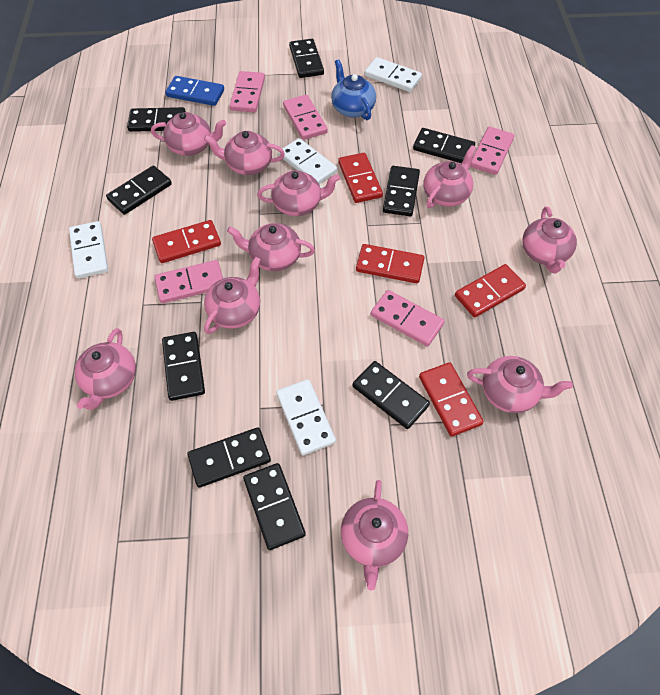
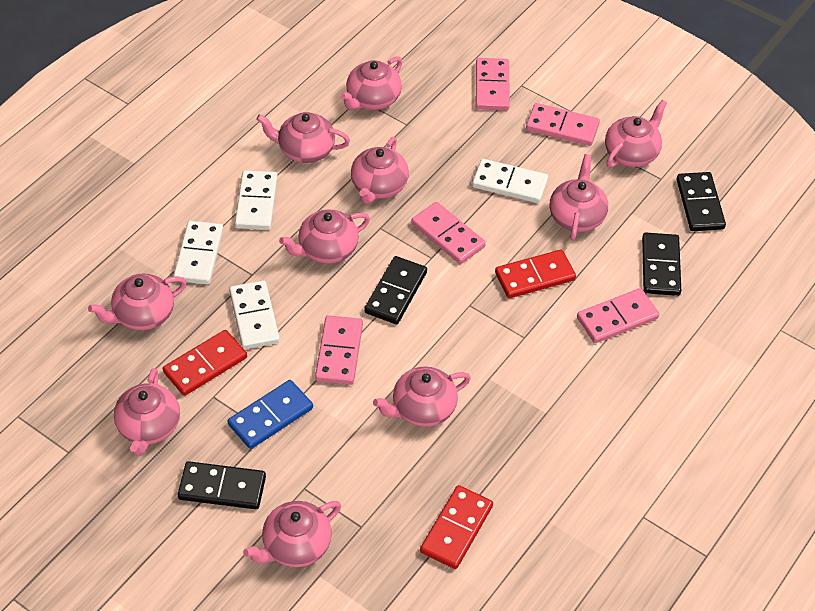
black domino: 9 -> 4
blue teapot: 1 -> 0
red domino: 5 -> 3

